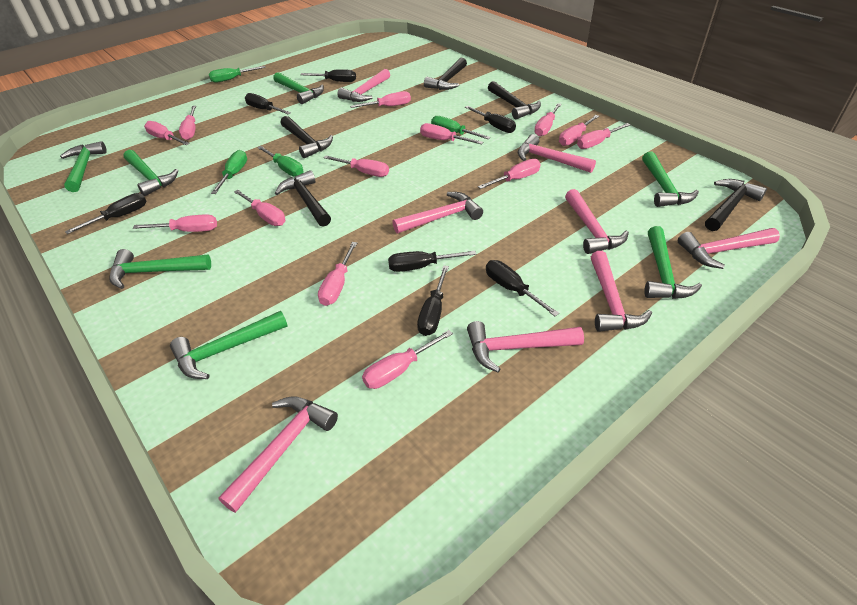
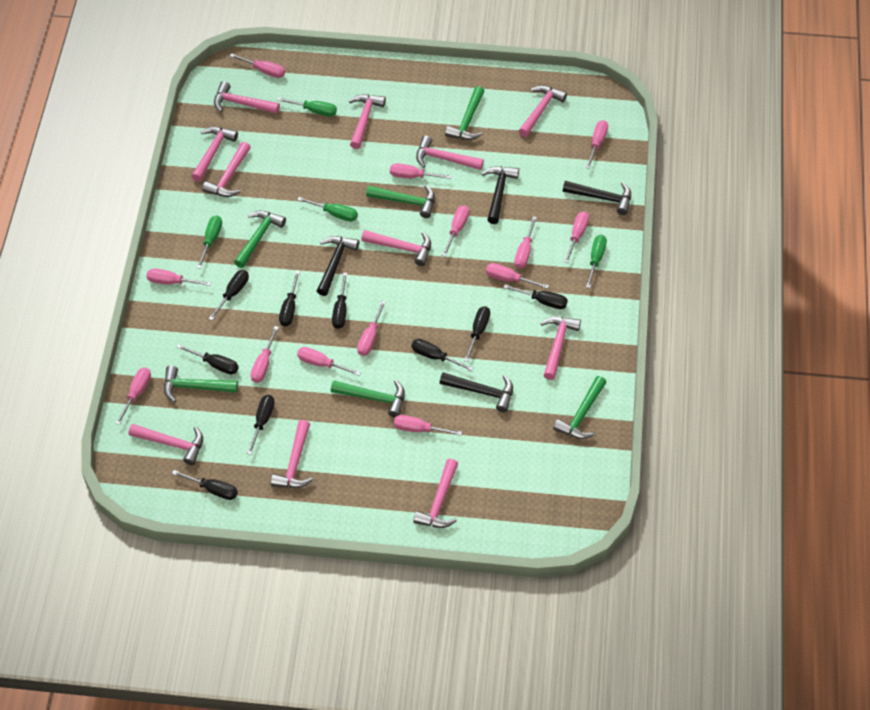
black hammer: 5 -> 4
black screwdriver: 7 -> 9
green hammer: 7 -> 6
pink hammer: 8 -> 11

